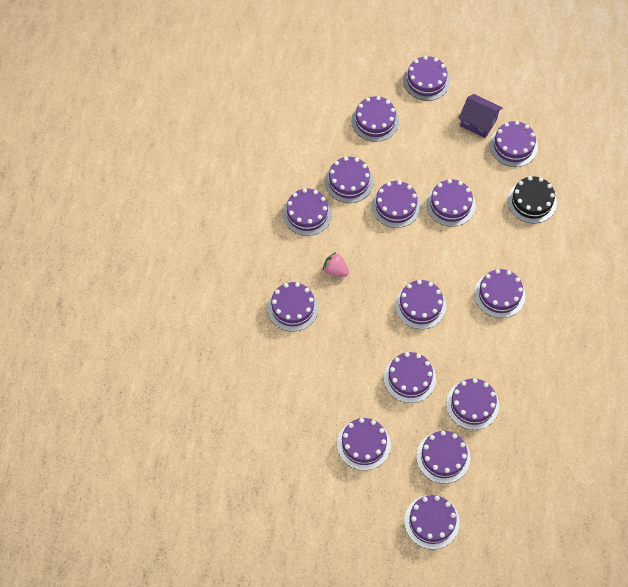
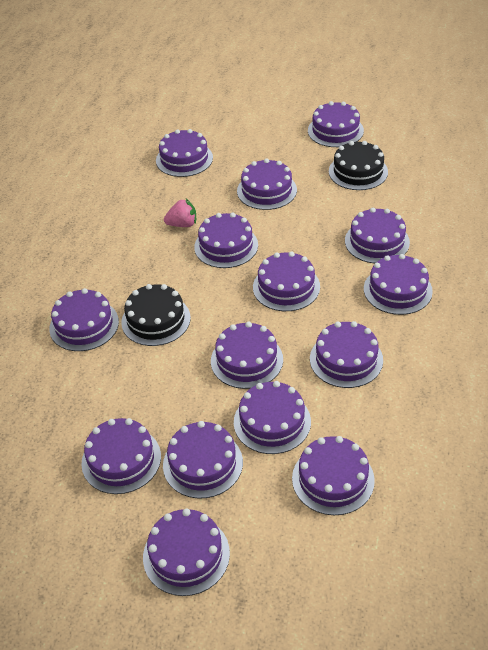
black cake: 1 -> 2
purple house: 1 -> 0

